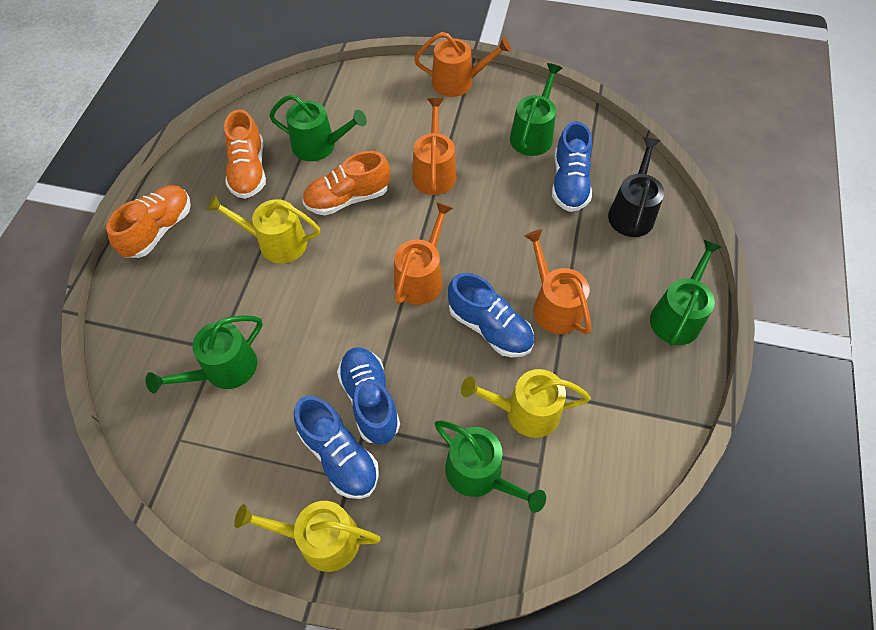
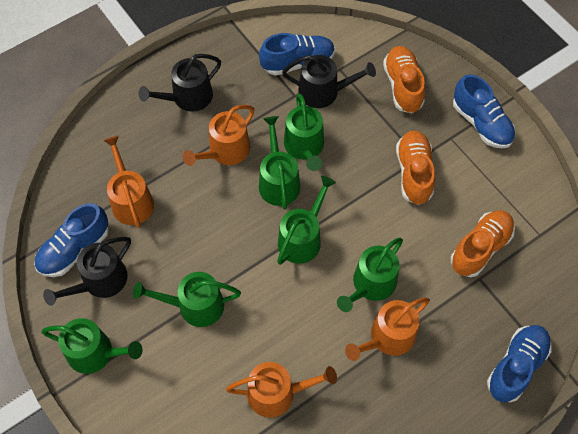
black watering can: 1 -> 3
green watering can: 5 -> 6
yellow watering can: 3 -> 0

